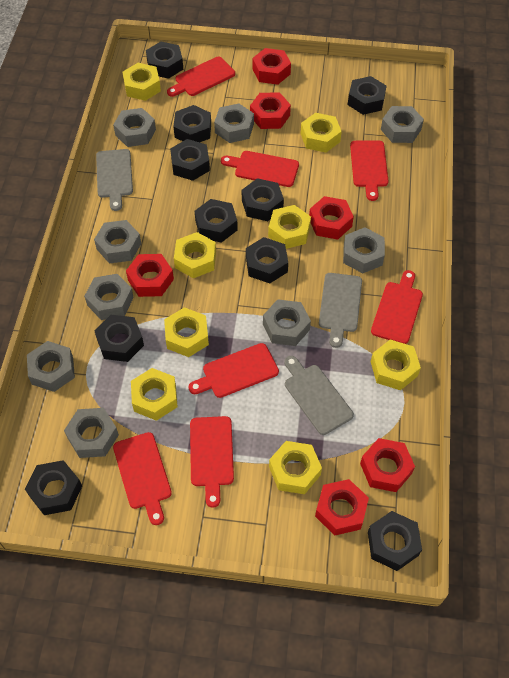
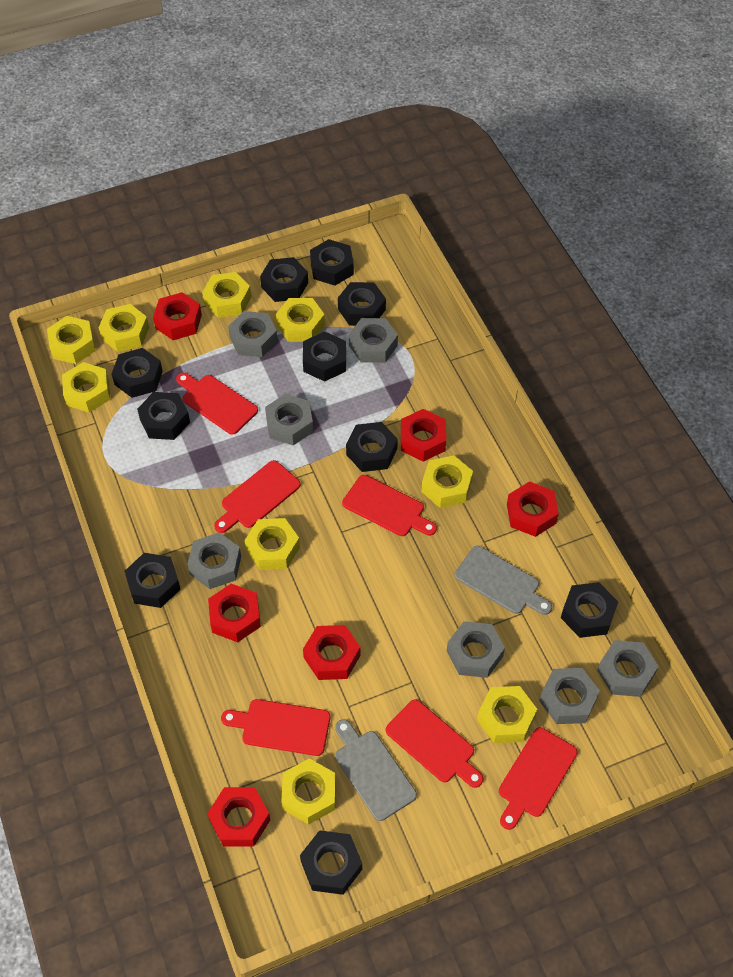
grey cutting board: 3 -> 2
grey nut: 9 -> 7
red cutting board: 7 -> 6
yellow nut: 8 -> 9

